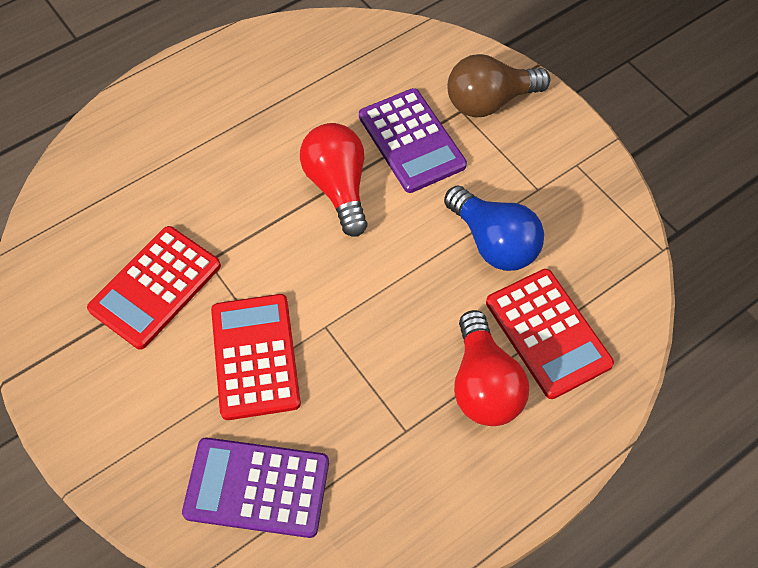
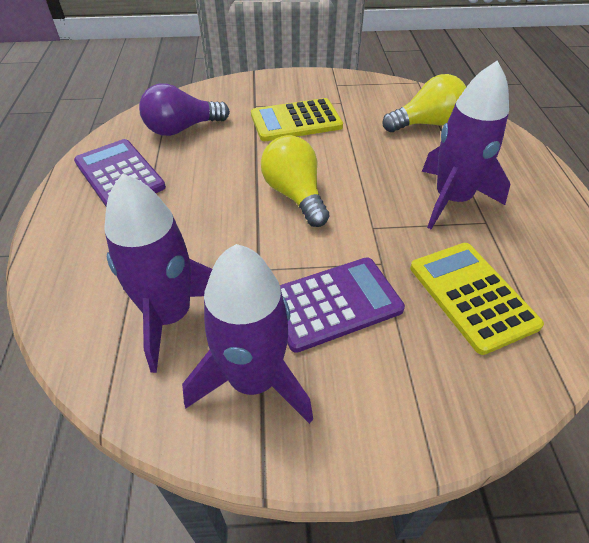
blue light bulb: 1 -> 0
brown light bulb: 1 -> 0
purple light bulb: 0 -> 1
purple rocket: 0 -> 3
red calculator: 3 -> 0
red light bulb: 2 -> 0
yellow calculator: 0 -> 2
yellow light bulb: 0 -> 2

